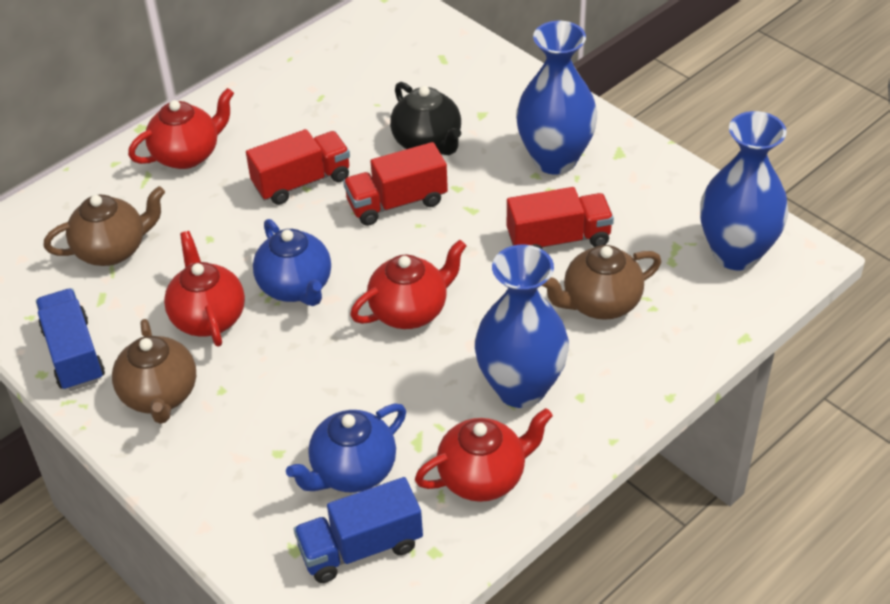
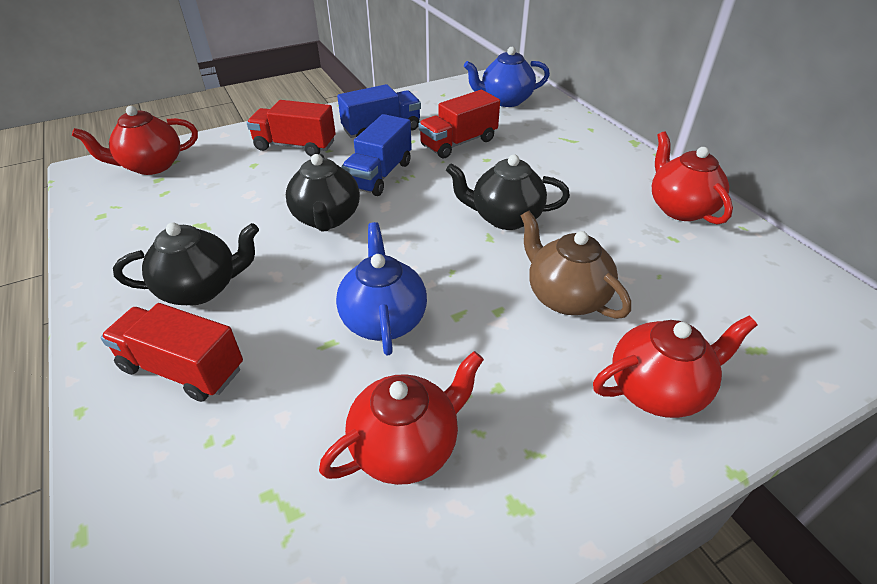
black teapot: 1 -> 3
blue vase: 3 -> 0
brown teapot: 3 -> 1

